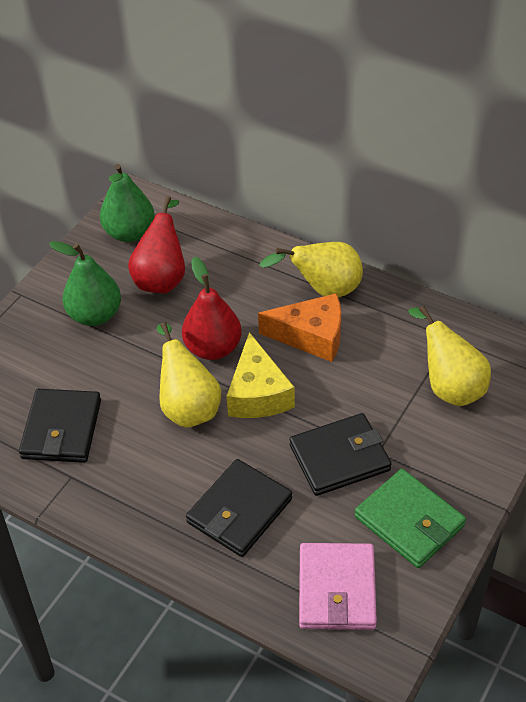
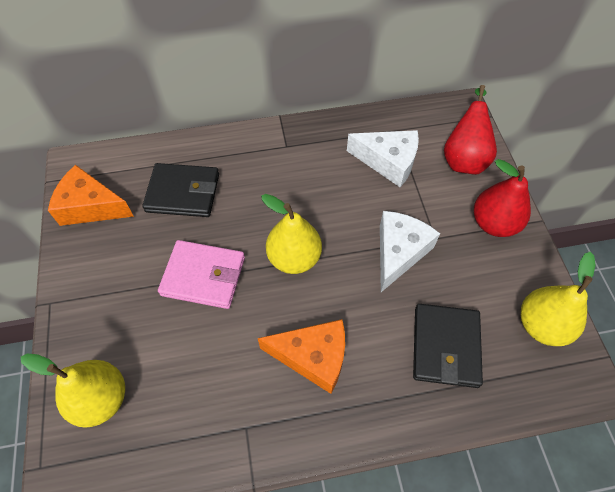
black wallet: 3 -> 2
green pear: 2 -> 0
green wallet: 1 -> 0
orange cheese: 1 -> 2
white cheese: 0 -> 2
yellow cheese: 1 -> 0

